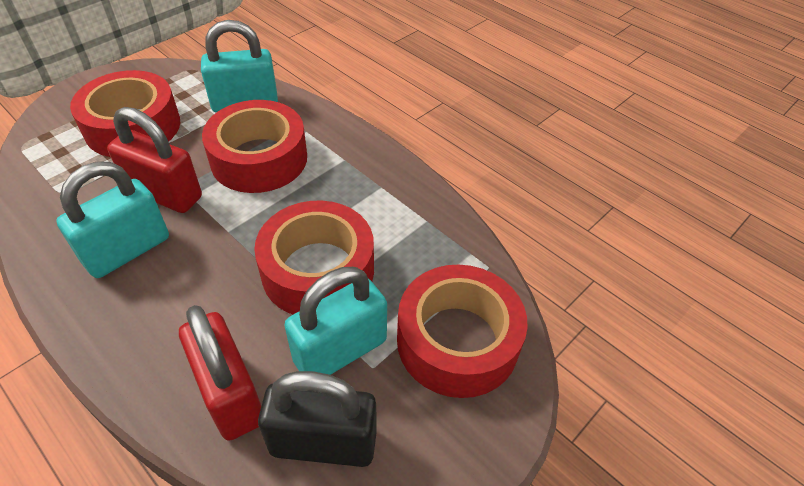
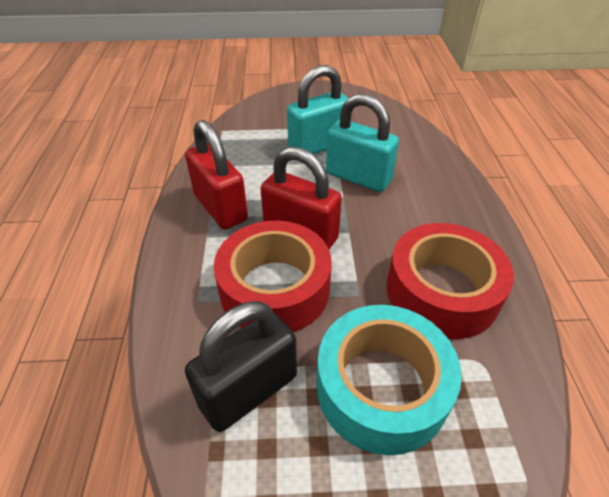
red tape: 4 -> 2
turquoise padlock: 3 -> 2
turquoise tape: 0 -> 1

